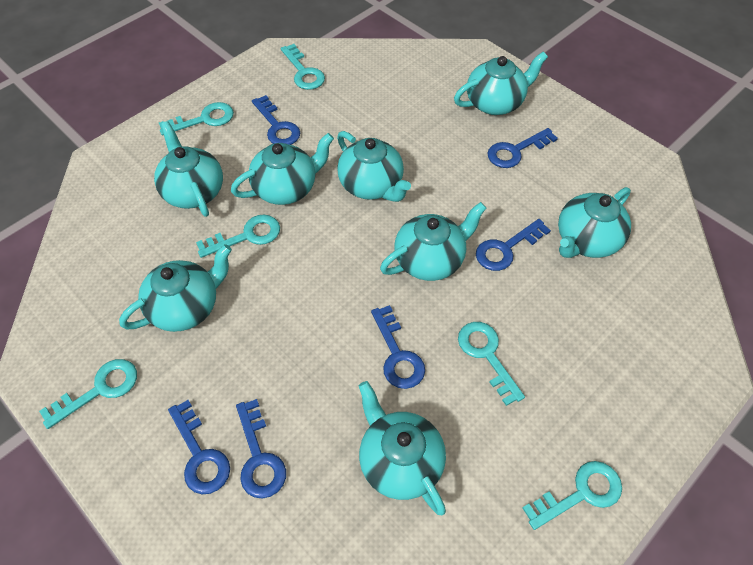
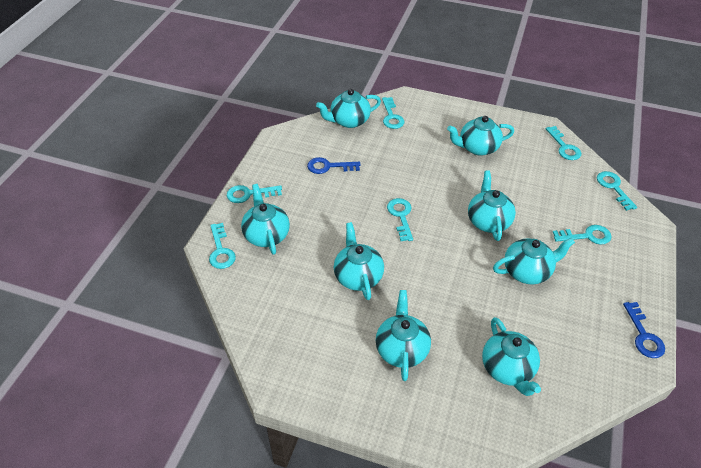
blue key: 6 -> 2
turquoise key: 6 -> 7

